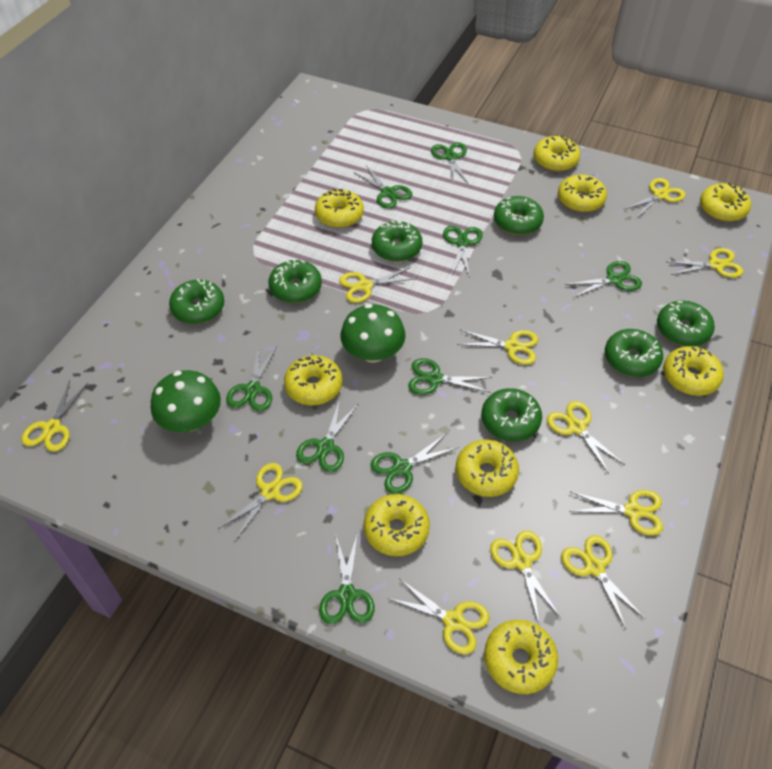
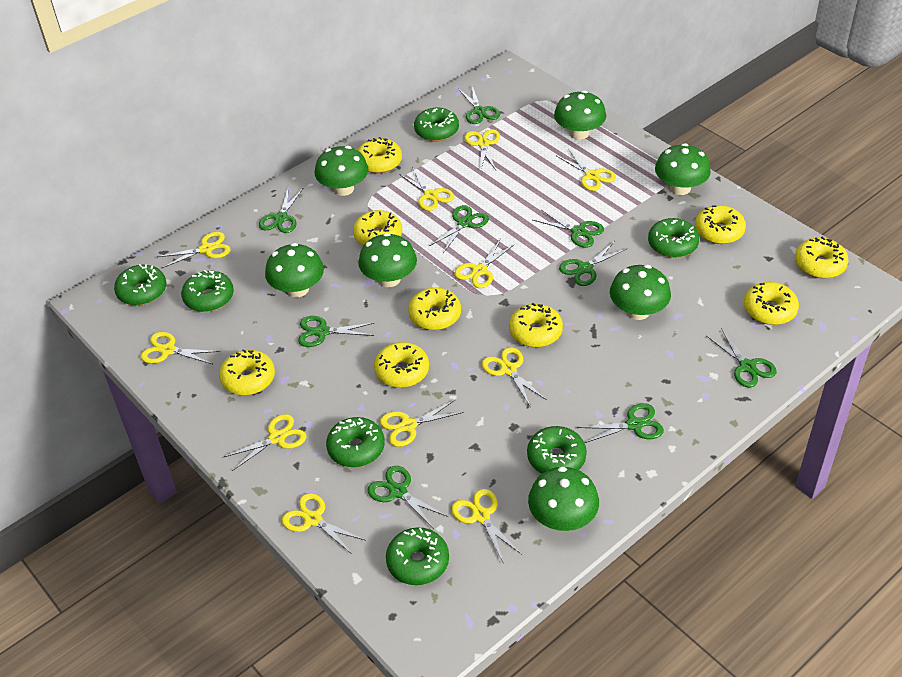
green mushroom: 2 -> 7

